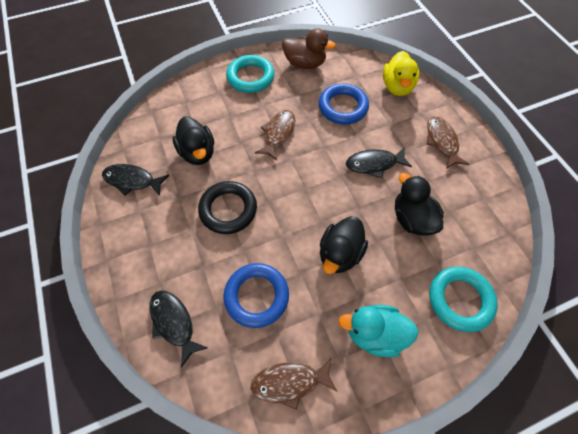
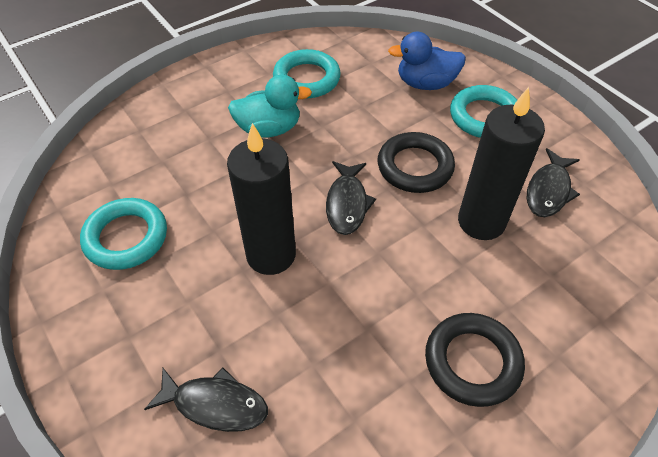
black candle: 0 -> 2
black duck: 3 -> 0
black ring: 1 -> 2
blue duck: 0 -> 1
blue ring: 2 -> 0
brown duck: 1 -> 0
brown fish: 3 -> 0
turquoise ring: 2 -> 3
yellow duck: 1 -> 0

